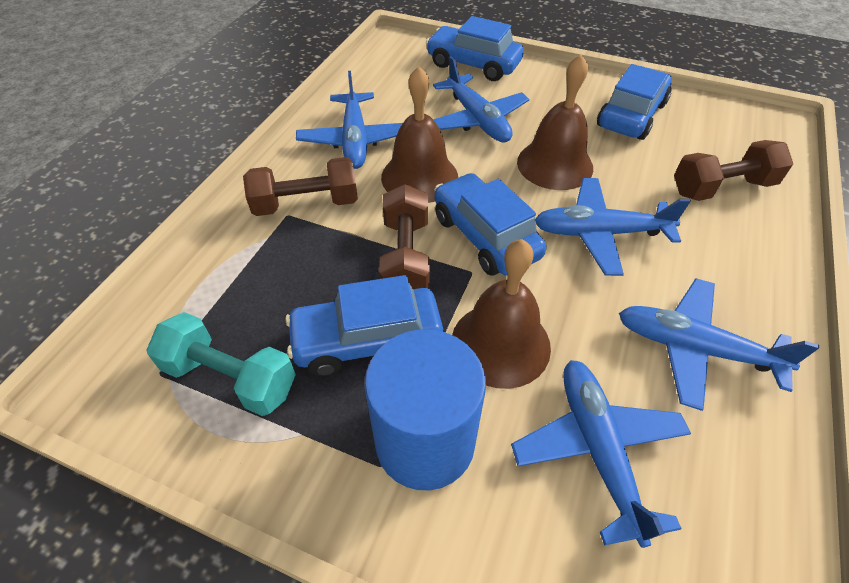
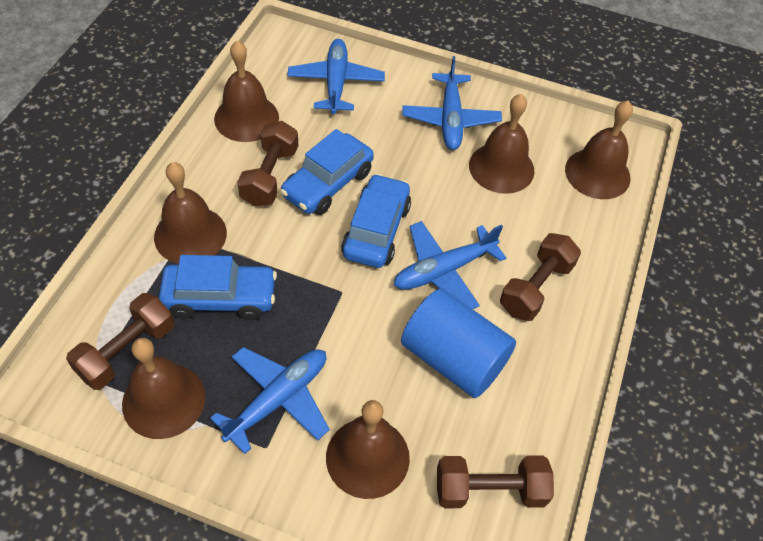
blue car: 4 -> 3
blue plane: 5 -> 4
brown bell: 3 -> 6
brown dumbbell: 3 -> 4
turquoise dumbbell: 1 -> 0

